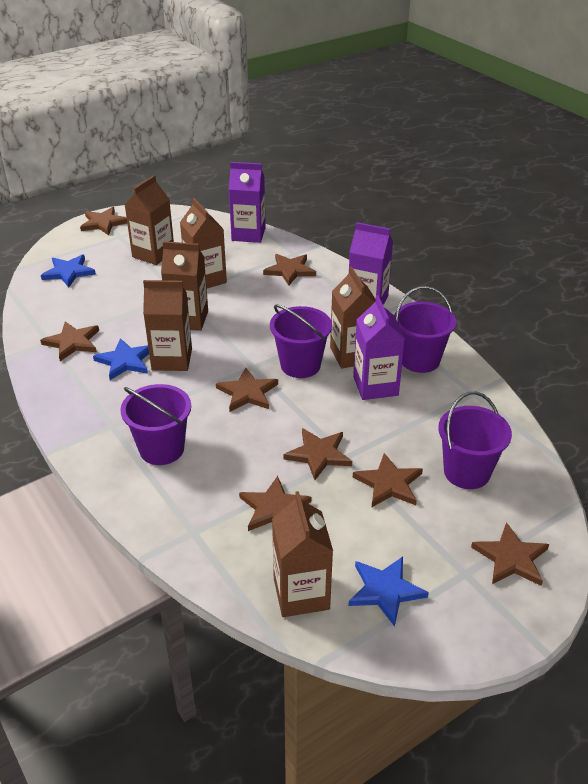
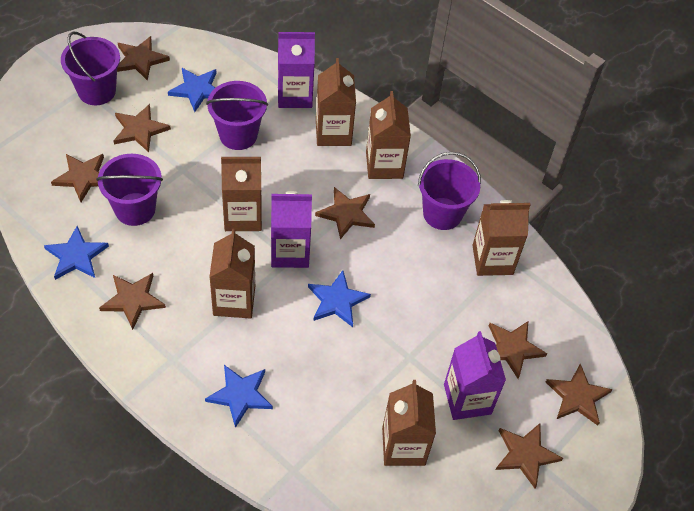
blue star: 3 -> 4

